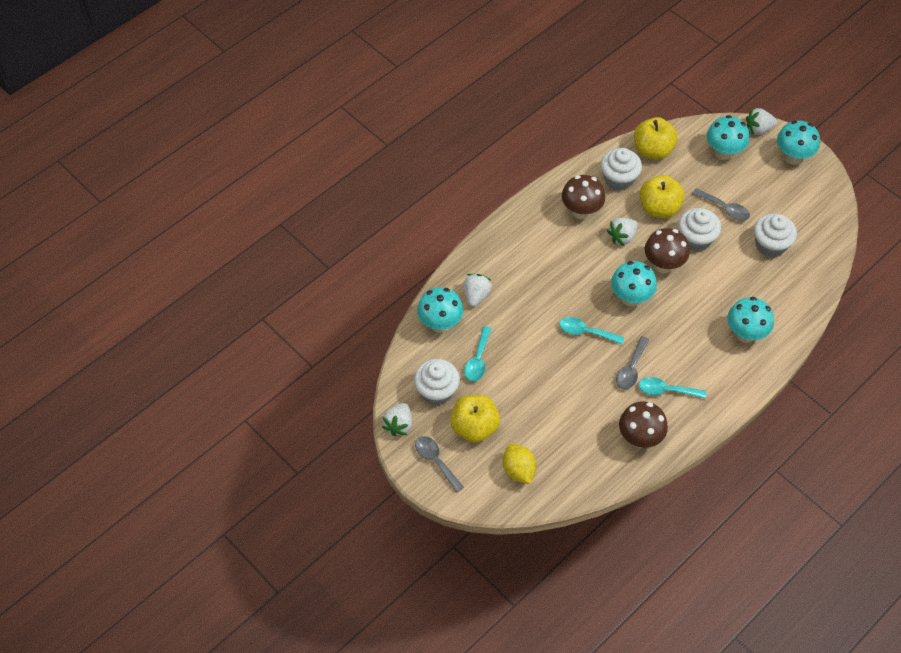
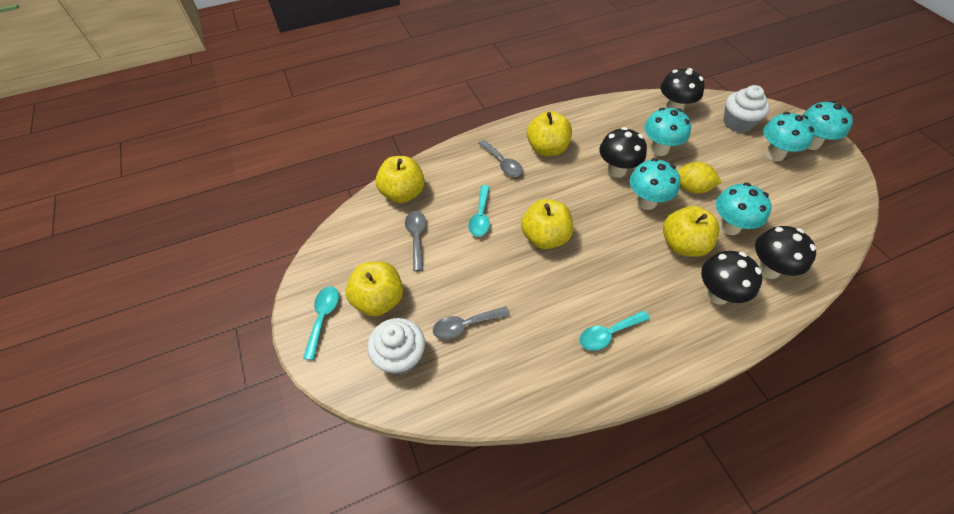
black mushroom: 0 -> 4
brown mushroom: 3 -> 0
white cupcake: 4 -> 2
white strawberry: 4 -> 0
yellow apple: 3 -> 5

